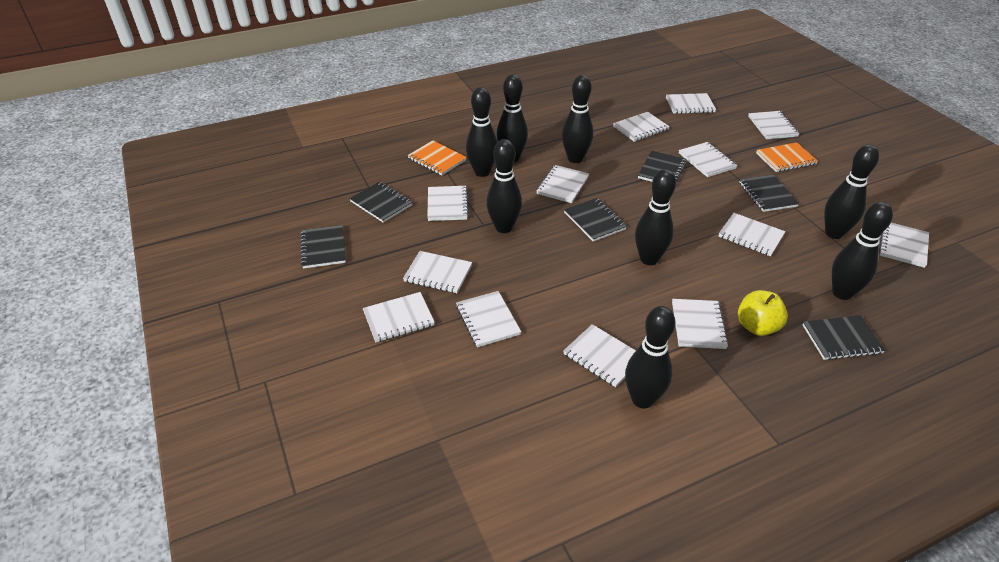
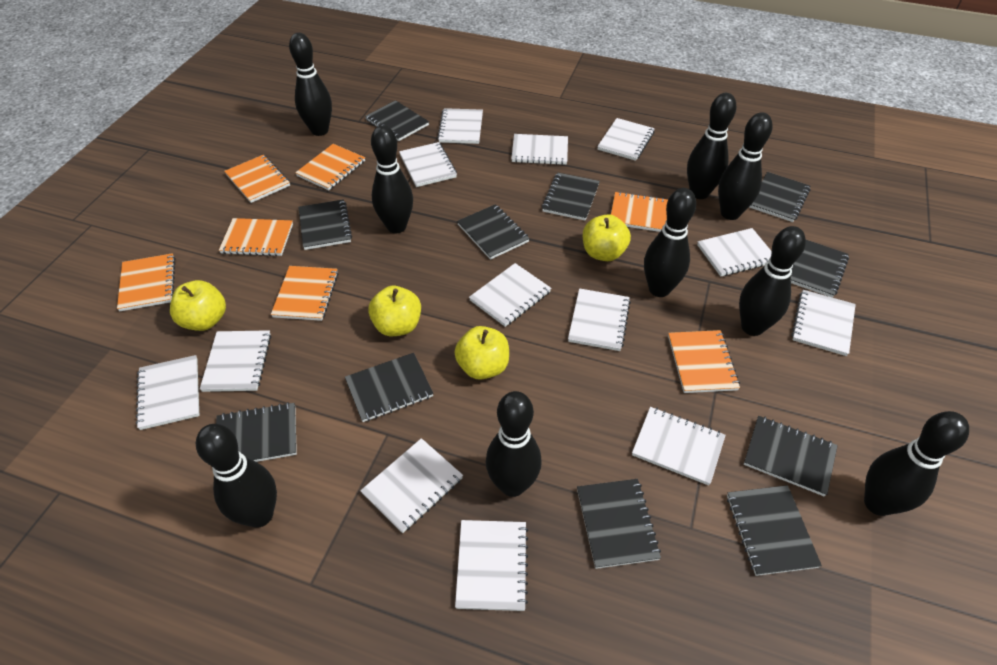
black bowling pin: 8 -> 9
black notebook: 6 -> 11
orange notebook: 2 -> 7
yellow apple: 1 -> 4

